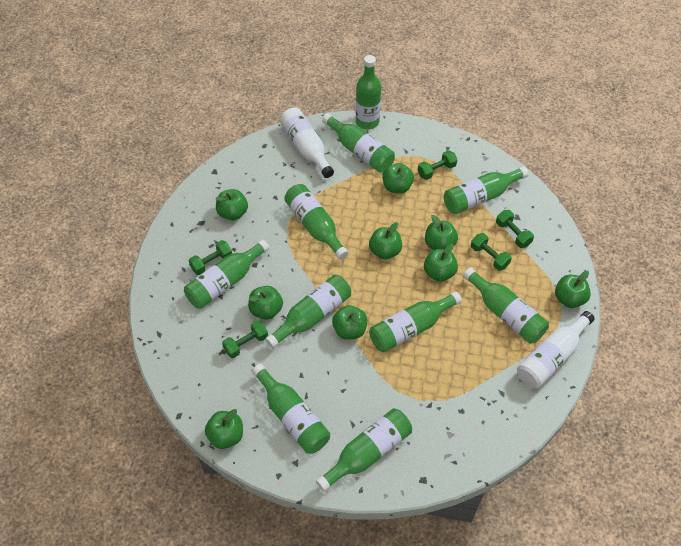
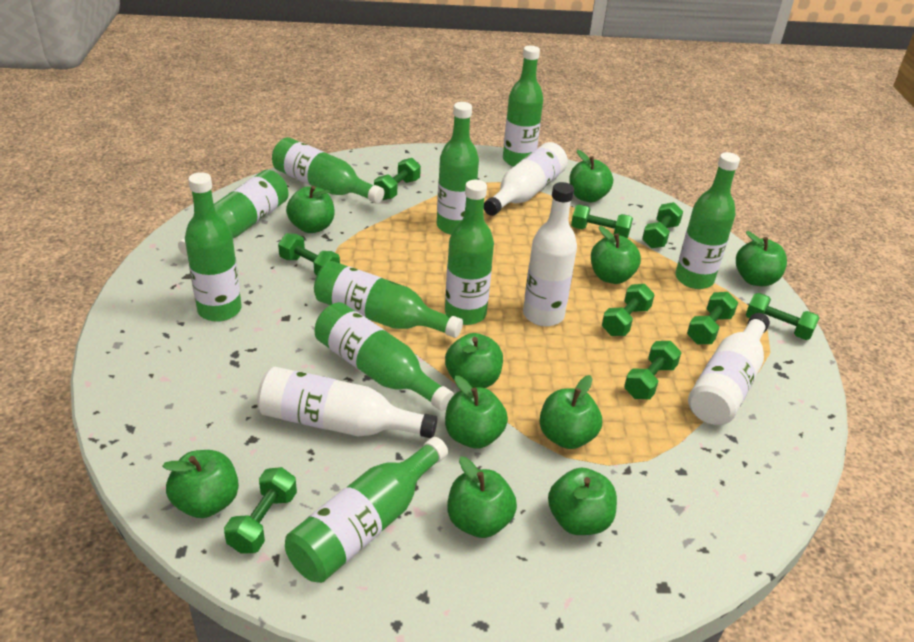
green apple: 9 -> 10
green dumbbell: 5 -> 9
white bottle: 2 -> 4

